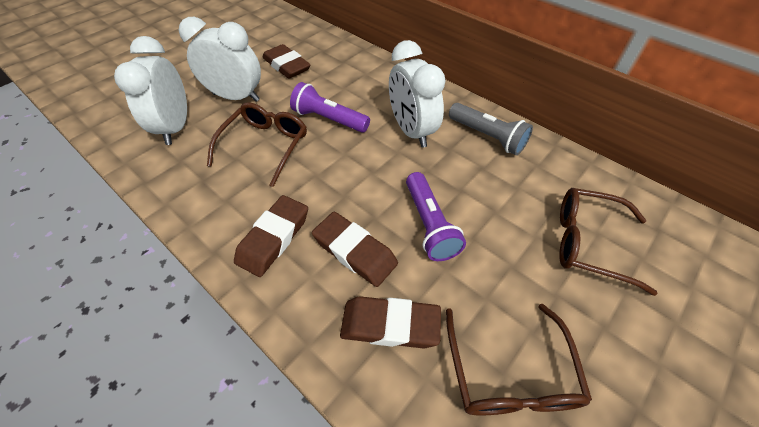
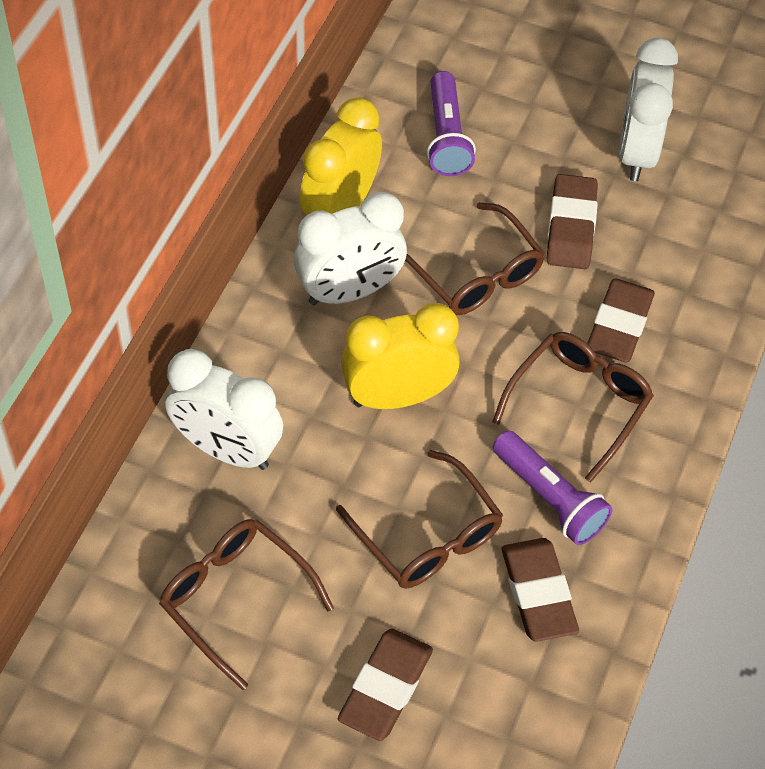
brown glasses: 3 -> 4
grey flashlight: 1 -> 0
yellow clock: 0 -> 2

